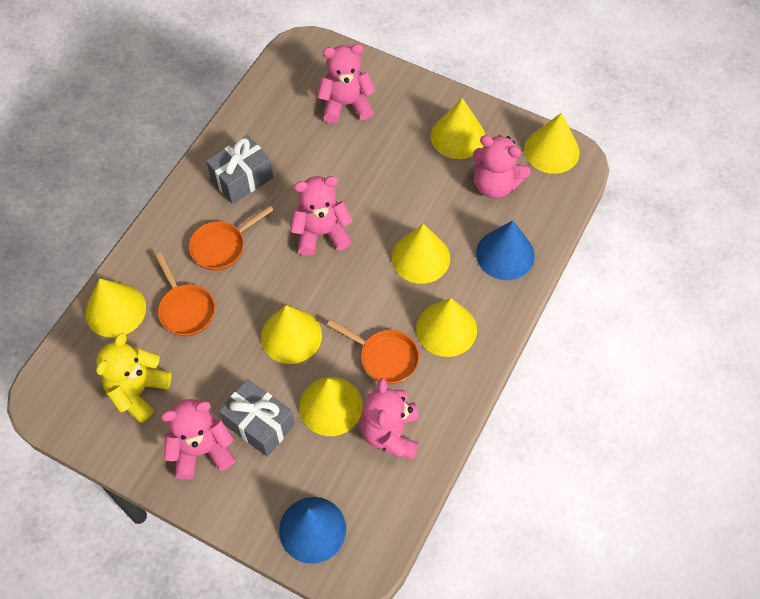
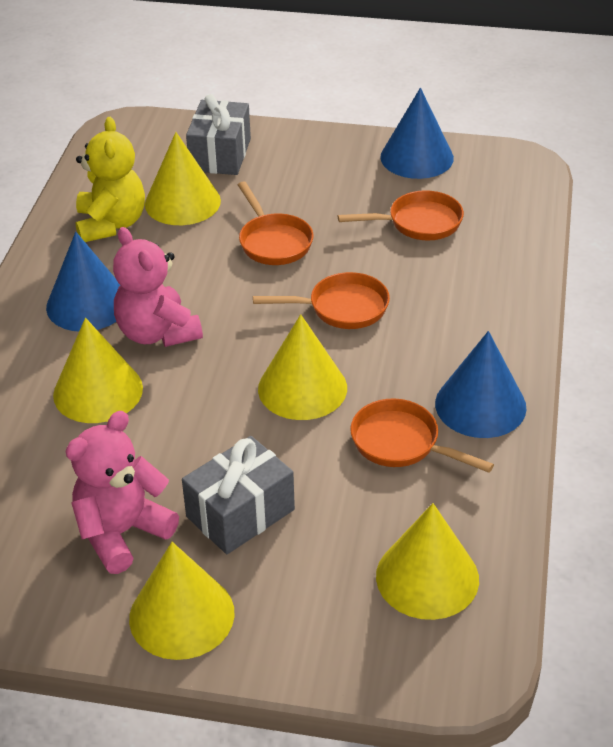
blue cone: 2 -> 3
orange pan: 3 -> 4
pink teddy bear: 5 -> 2
yellow cone: 7 -> 5

